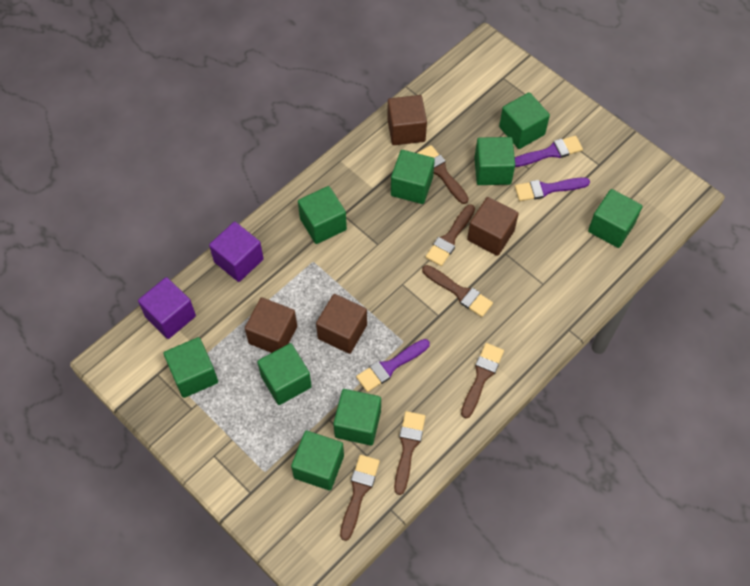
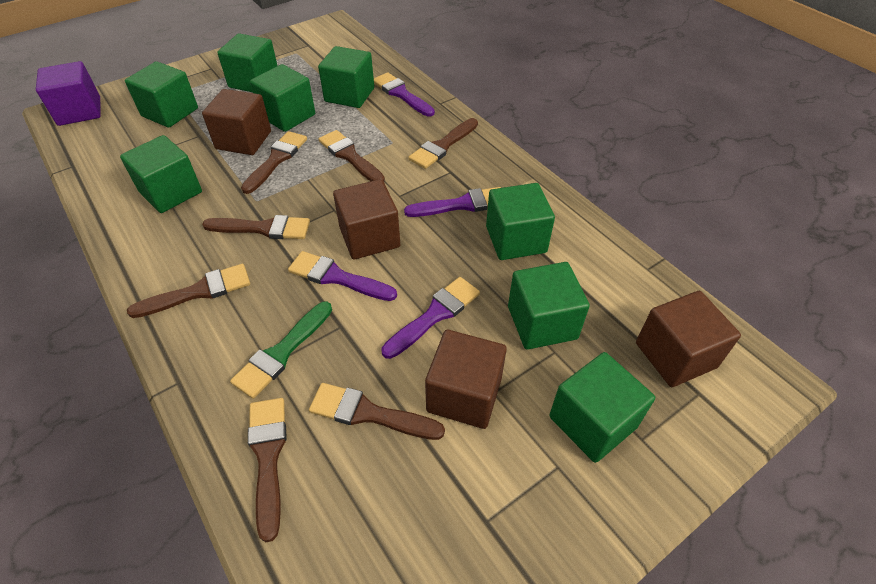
brown brush: 6 -> 7
green brush: 0 -> 1
green cube: 9 -> 8
purple brush: 3 -> 4
purple cube: 2 -> 1

